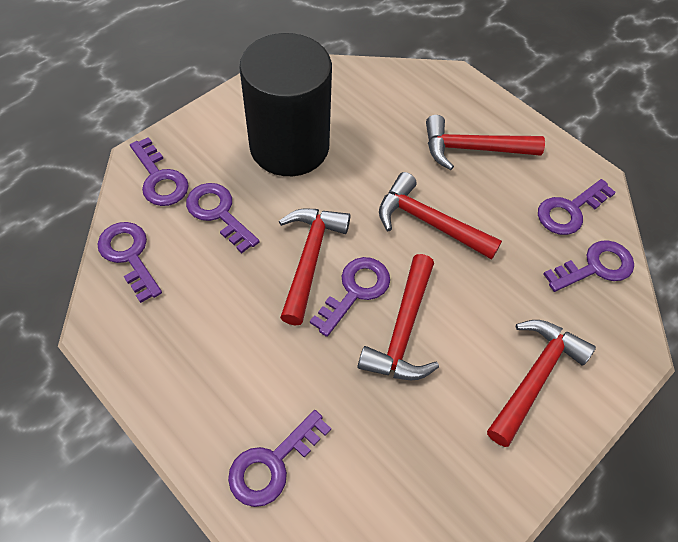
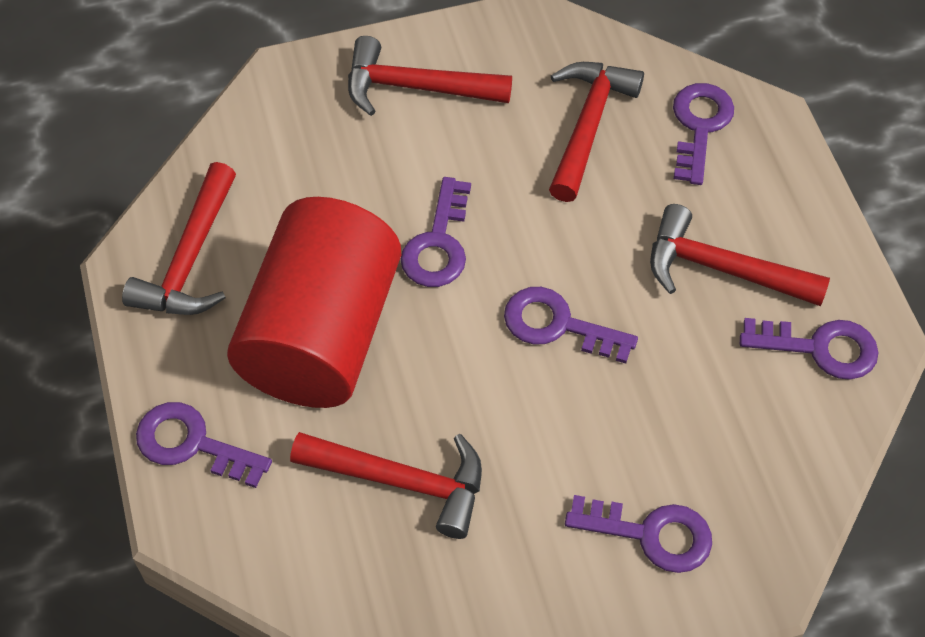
black cylinder: 1 -> 0
purple key: 7 -> 6
red cylinder: 0 -> 1

